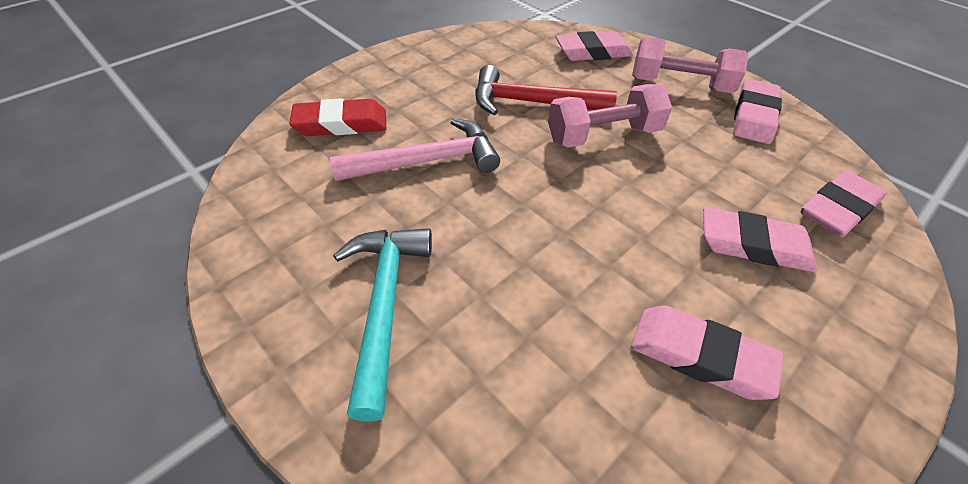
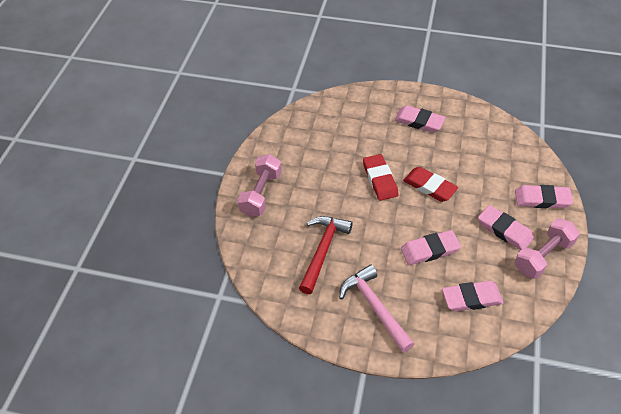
red eraser: 1 -> 2
turquoise hammer: 1 -> 0

